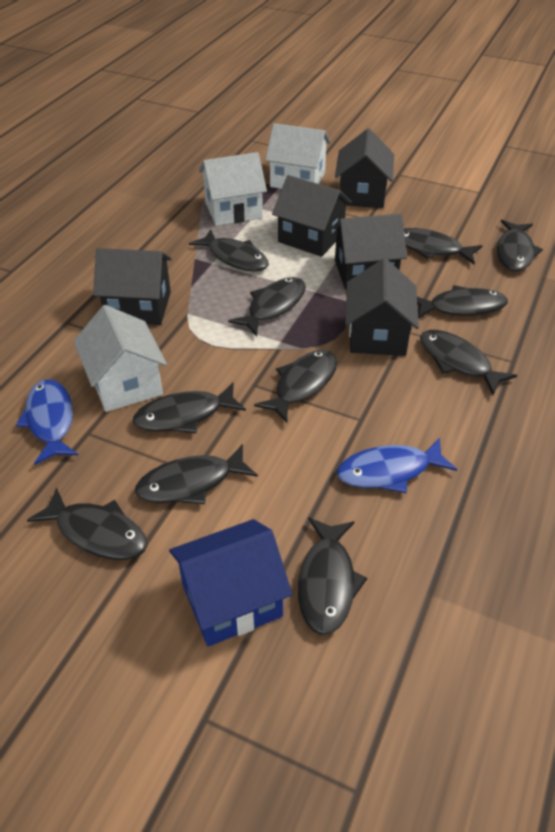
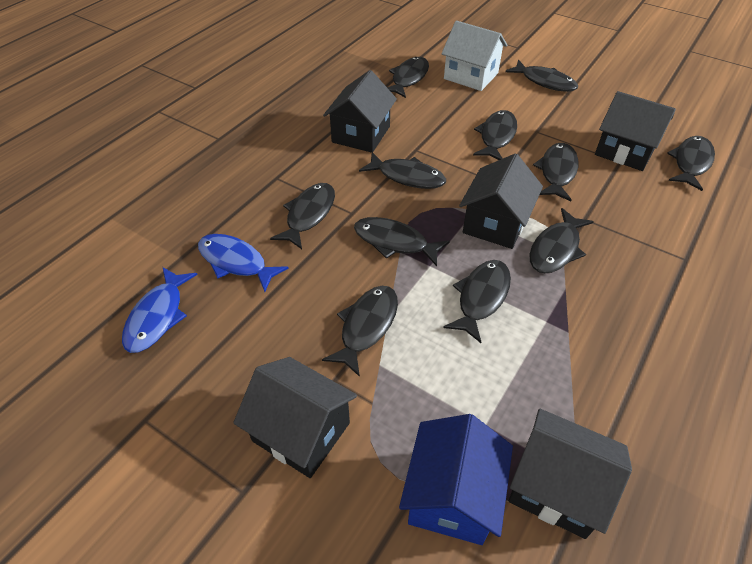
white house: 3 -> 1

